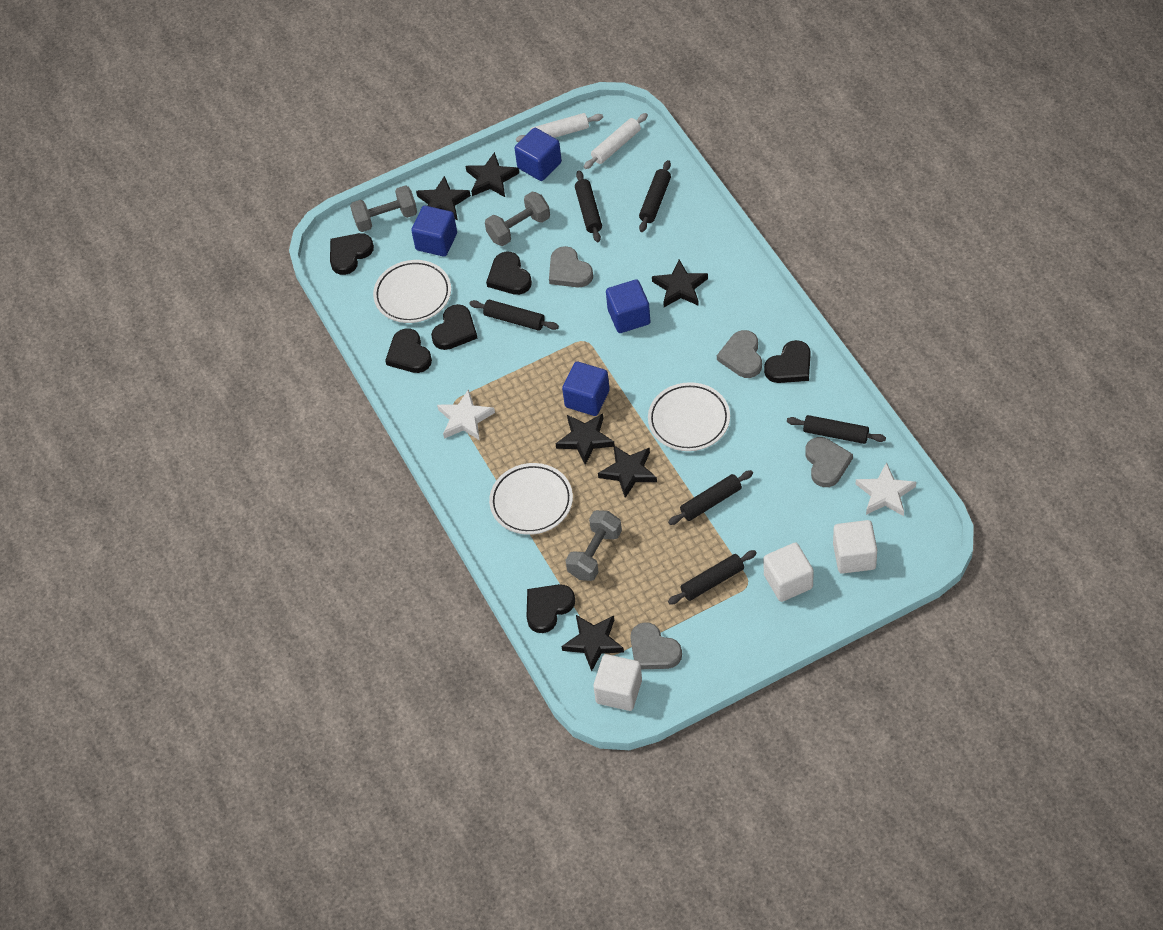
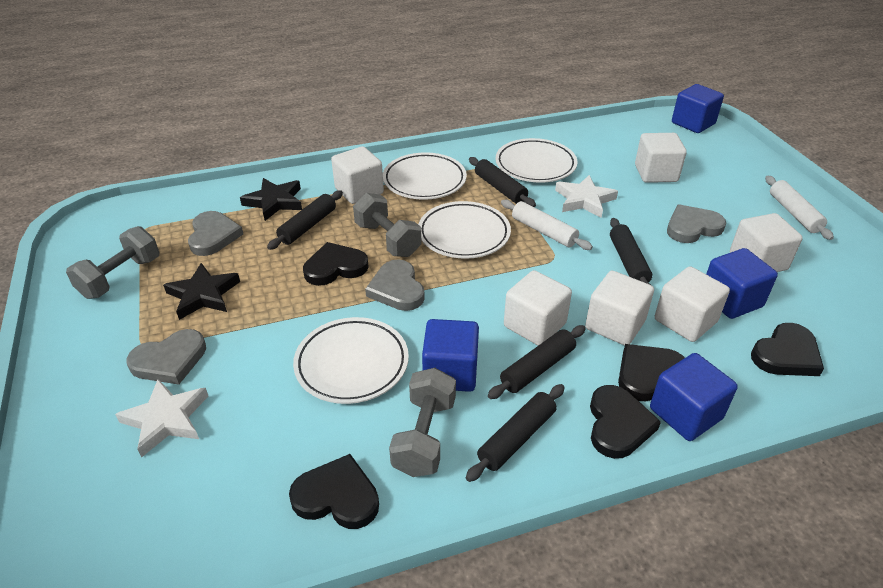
black heart: 6 -> 5
black rolling pin: 6 -> 5
black star: 6 -> 2
white cube: 3 -> 6
white plate: 3 -> 4

